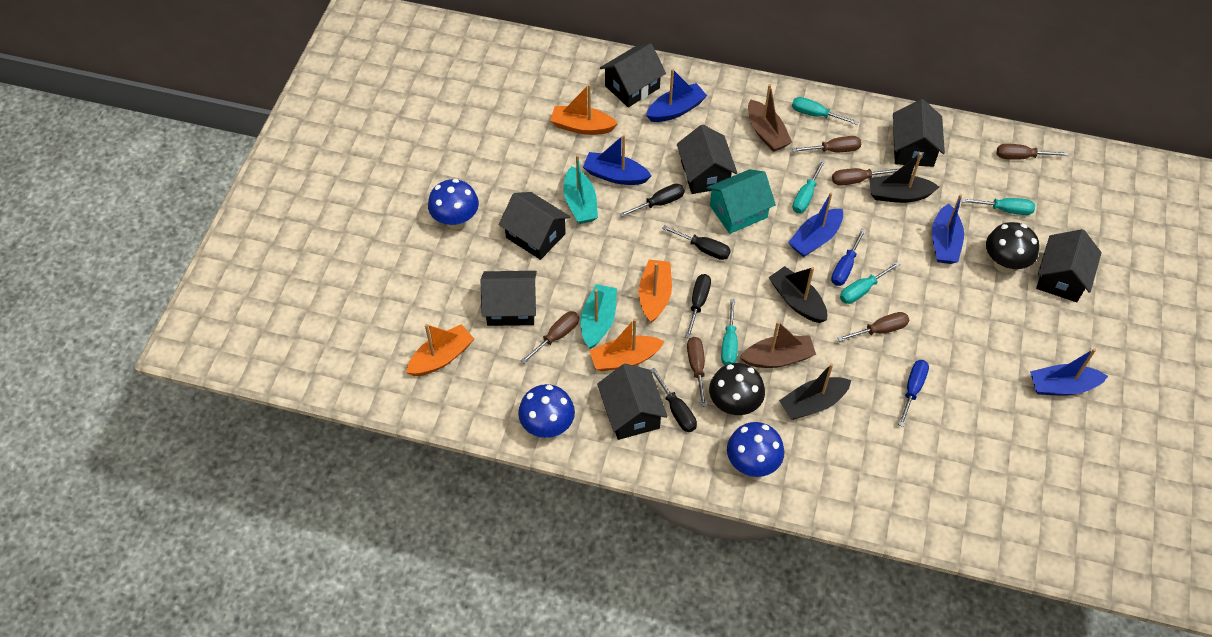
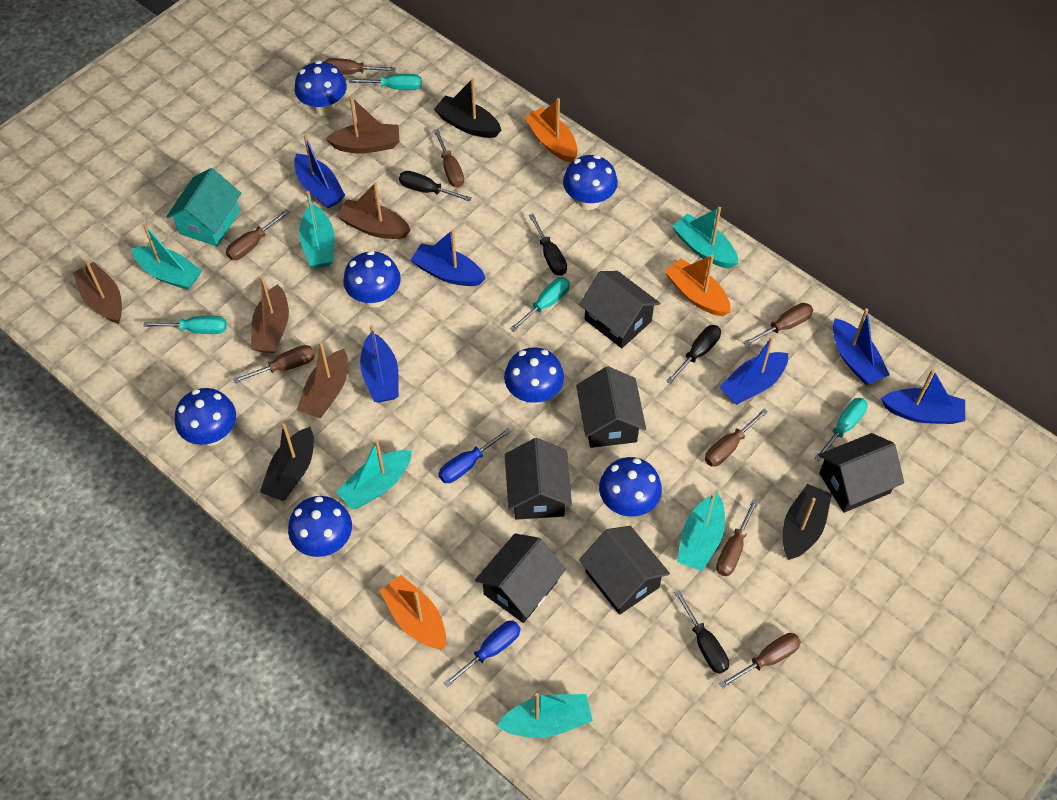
black house: 7 -> 6
black mushroom: 2 -> 0
blue boat: 5 -> 6
blue mushroom: 3 -> 7
brown boat: 2 -> 5
brown screwdriver: 6 -> 8
orange boat: 4 -> 3
turquoise boat: 2 -> 6
turquoise screwdriver: 5 -> 4

